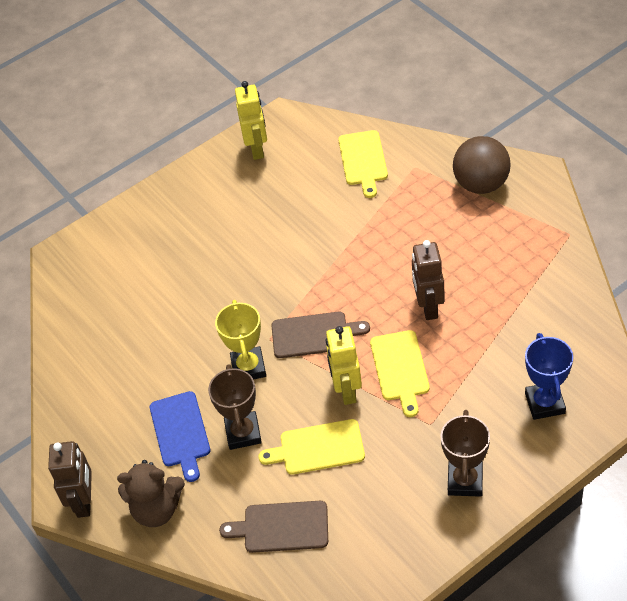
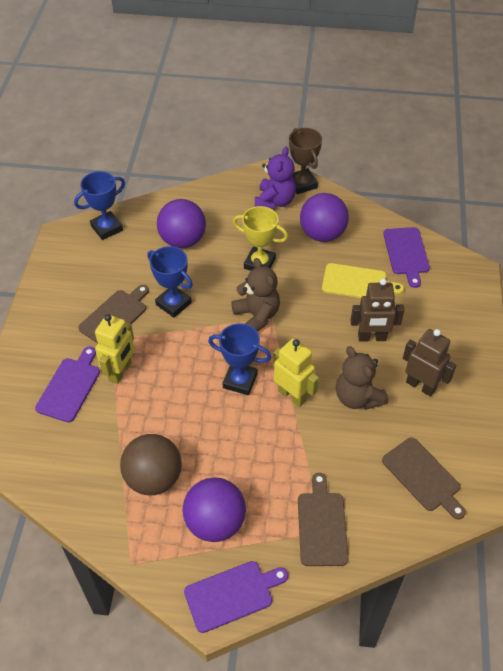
blue cutting board: 1 -> 0
blue trophy: 1 -> 3
brown cutting board: 2 -> 3
brown teddy bear: 1 -> 2
brown trophy: 2 -> 1
purple ball: 0 -> 3
purple cutting board: 0 -> 3
purple teddy bear: 0 -> 1
yellow cutting board: 3 -> 1

